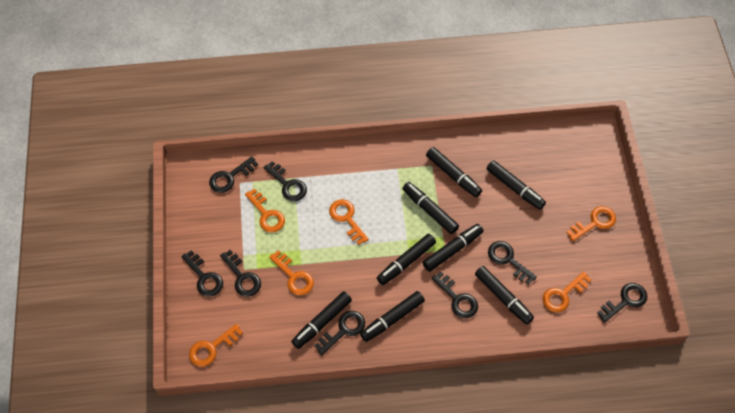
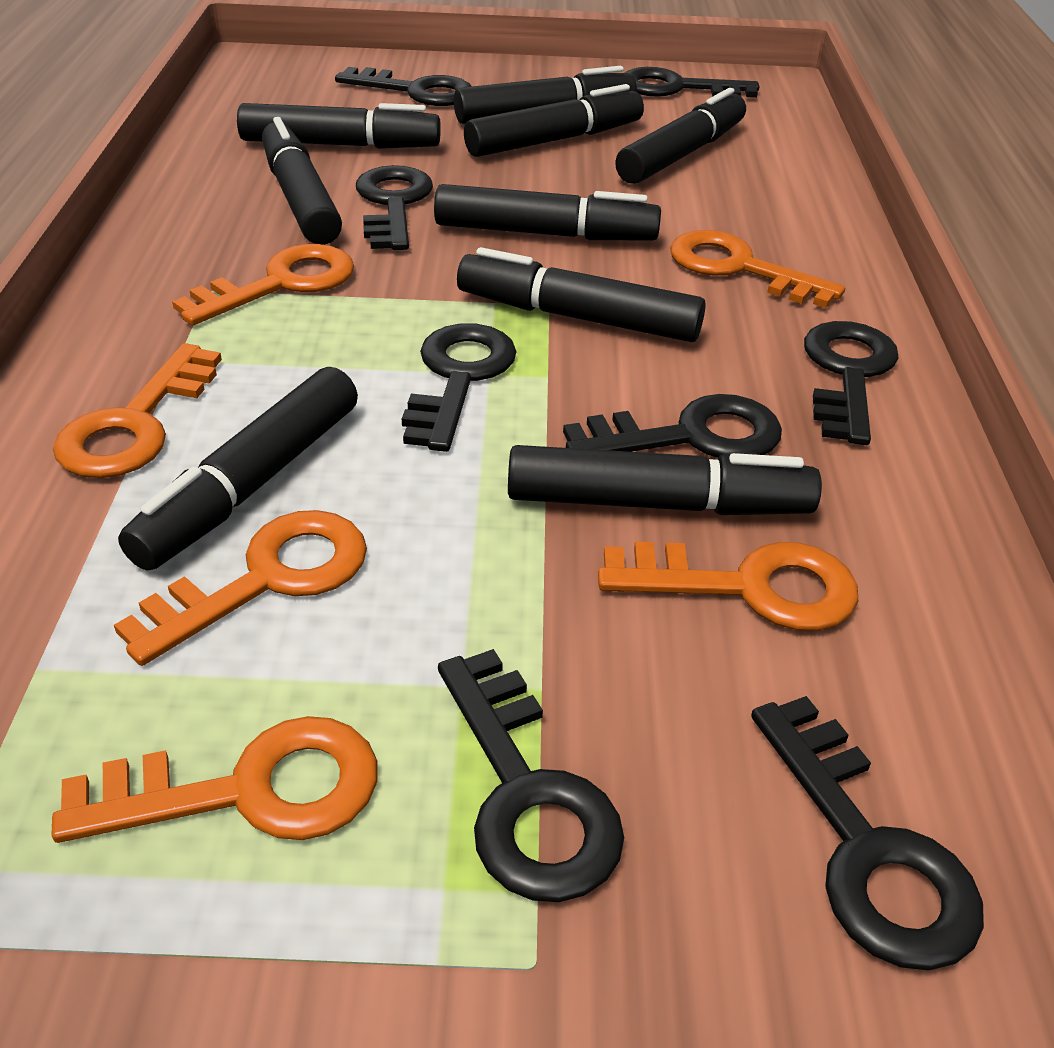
black marker: 8 -> 9

